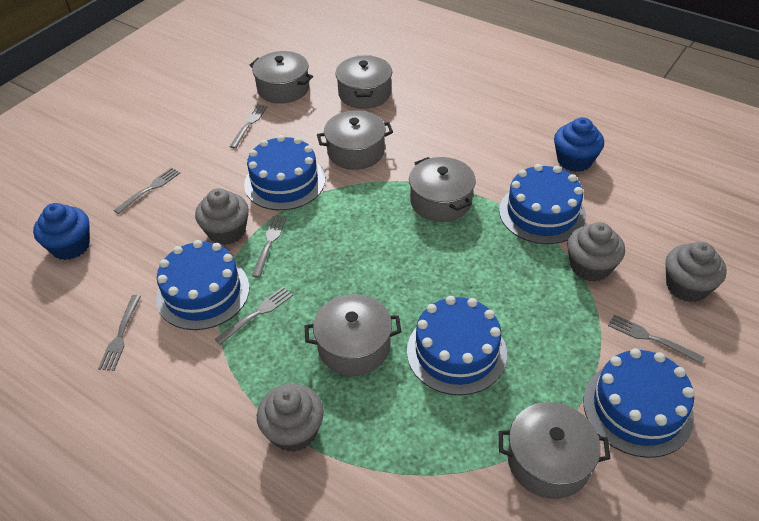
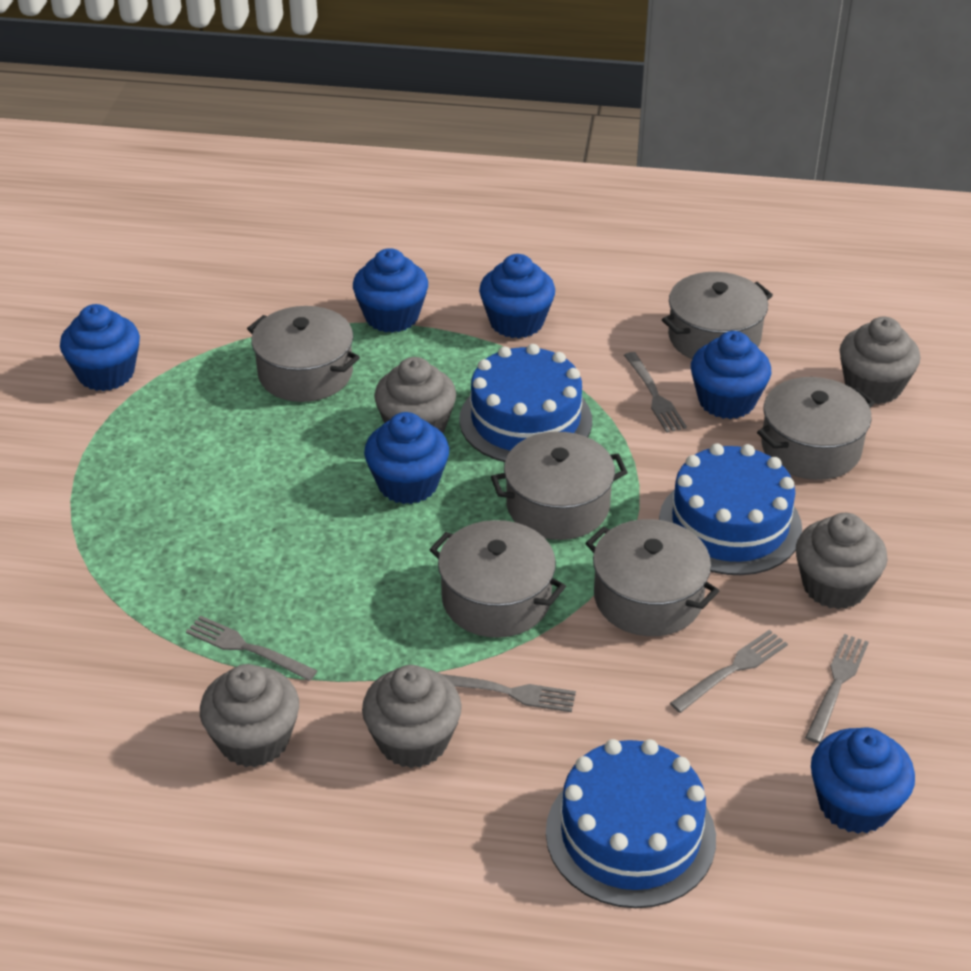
blue cake: 5 -> 3
blue cupcake: 2 -> 6
grey cupcake: 4 -> 5
grey fork: 6 -> 5

